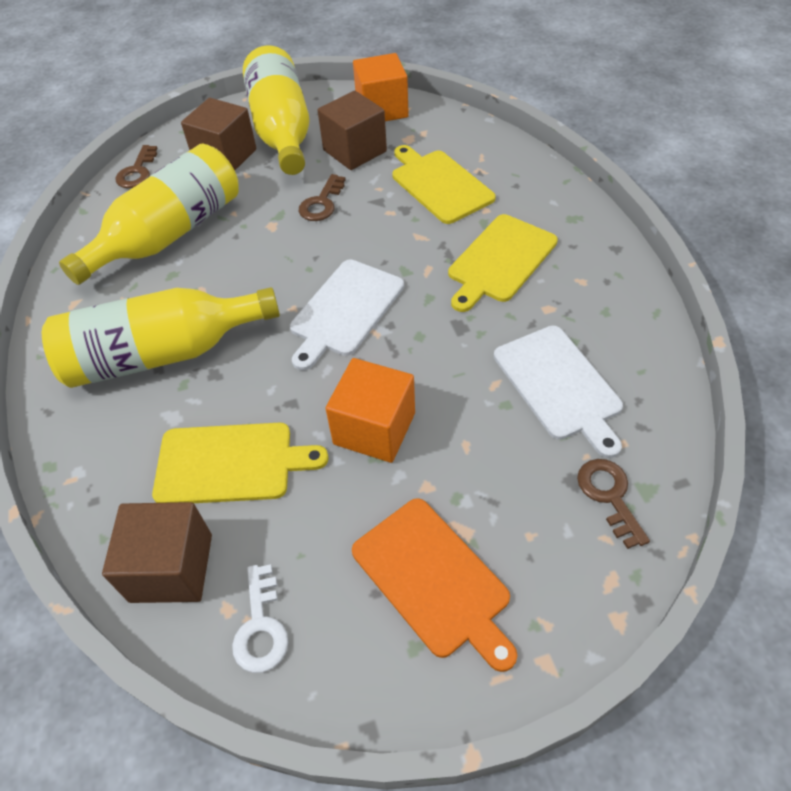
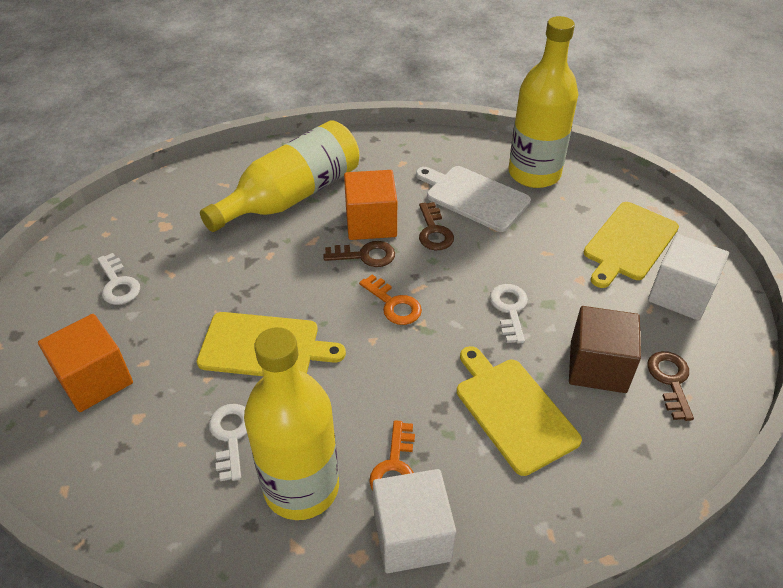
brown cube: 3 -> 1
orange cutting board: 1 -> 0
orange key: 0 -> 2
white cube: 0 -> 2
white cutting board: 2 -> 1
white key: 1 -> 3

